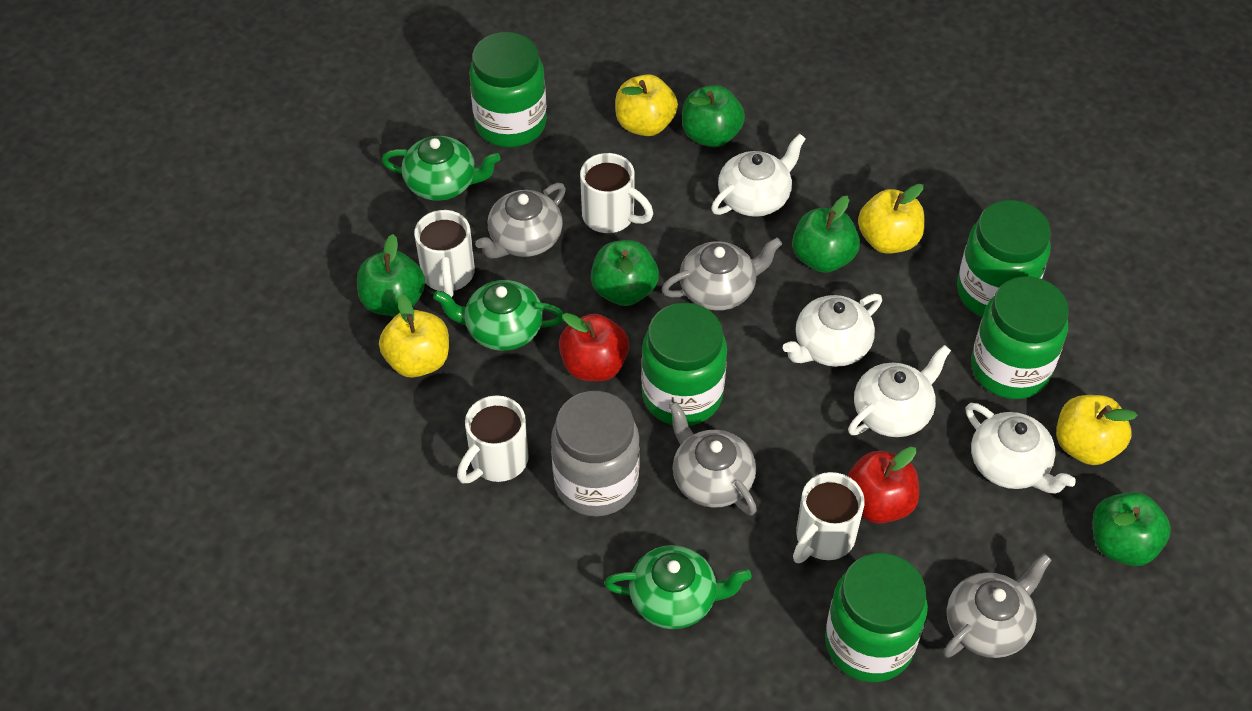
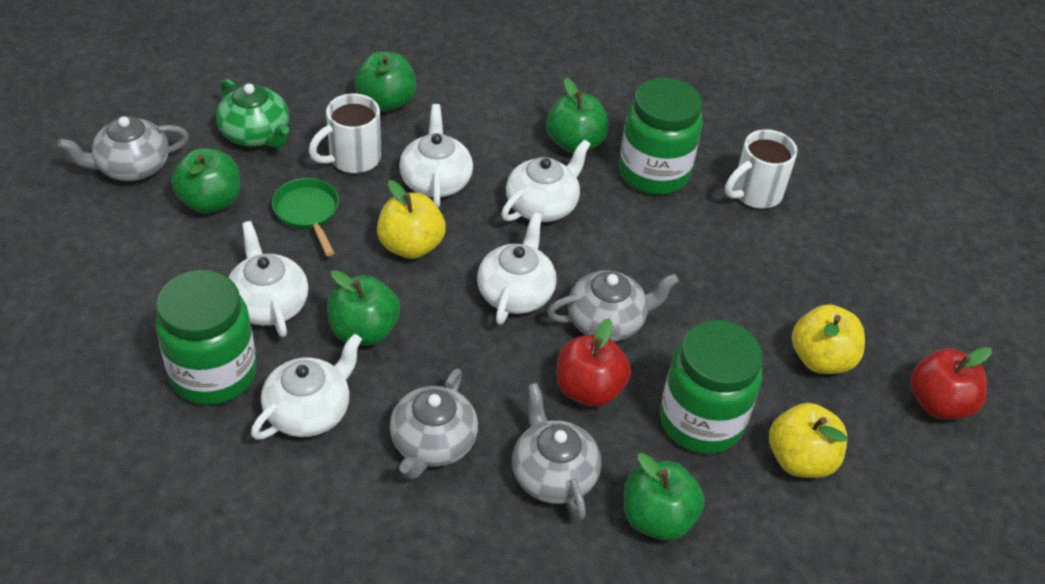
green jar: 5 -> 3
green pan: 0 -> 1
green teapot: 3 -> 1
grey jar: 1 -> 0
white mug: 4 -> 2
white teapot: 4 -> 5
yellow apple: 4 -> 3

